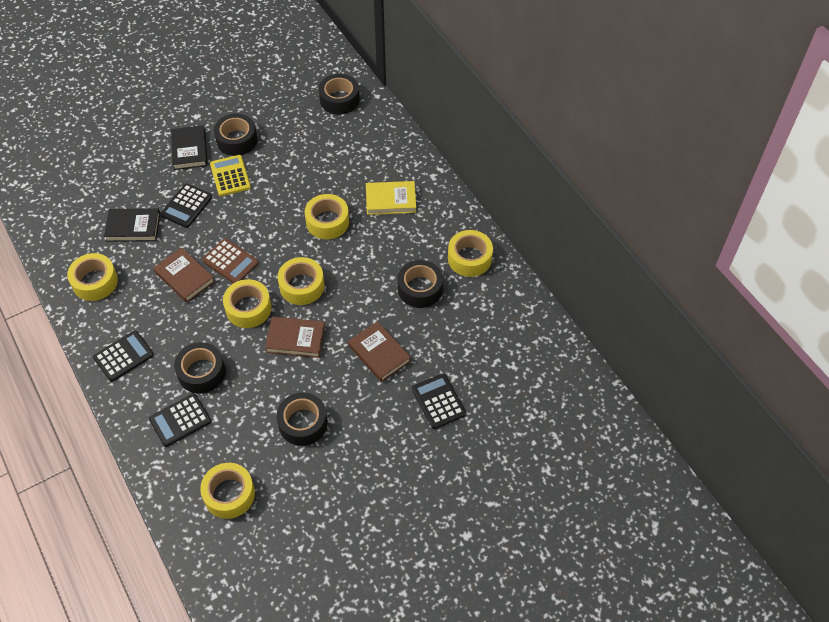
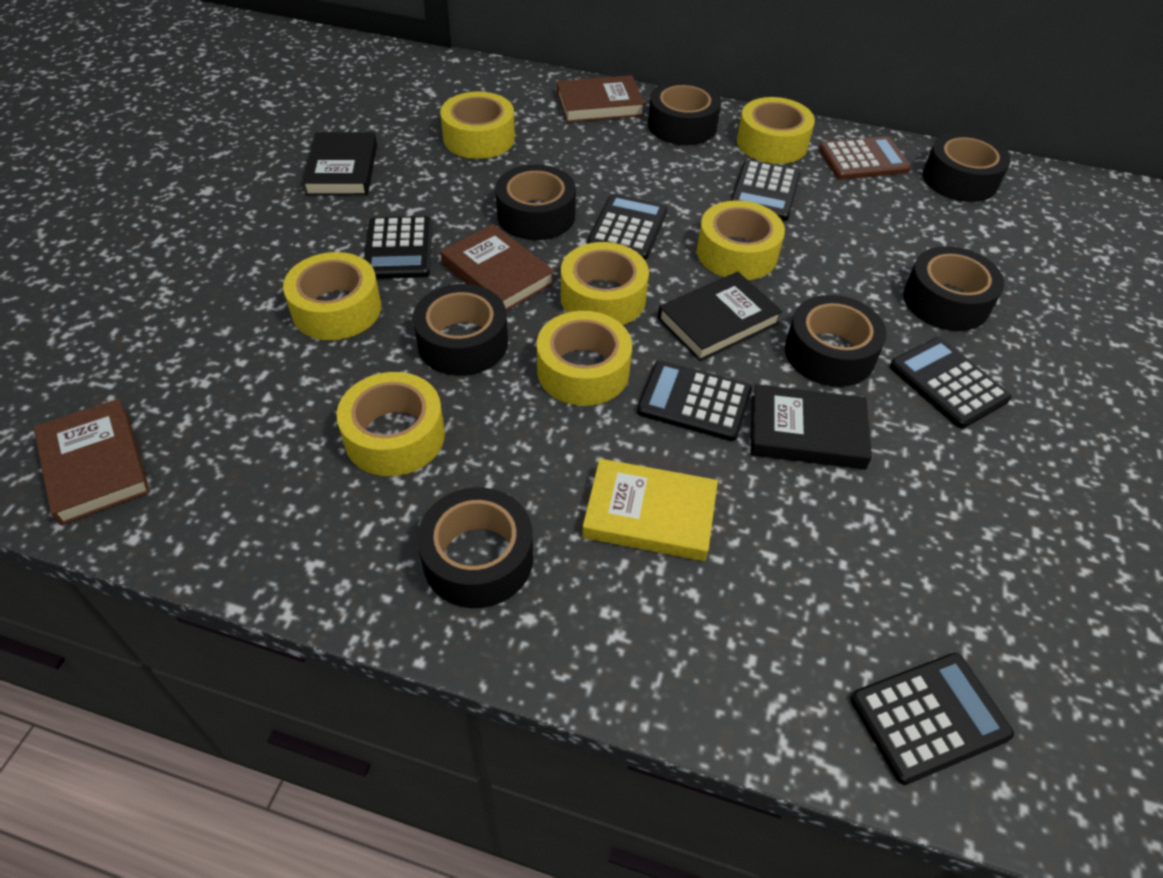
black book: 2 -> 3
black calculator: 4 -> 6
black tape: 5 -> 7
yellow calculator: 1 -> 0
yellow tape: 6 -> 7

